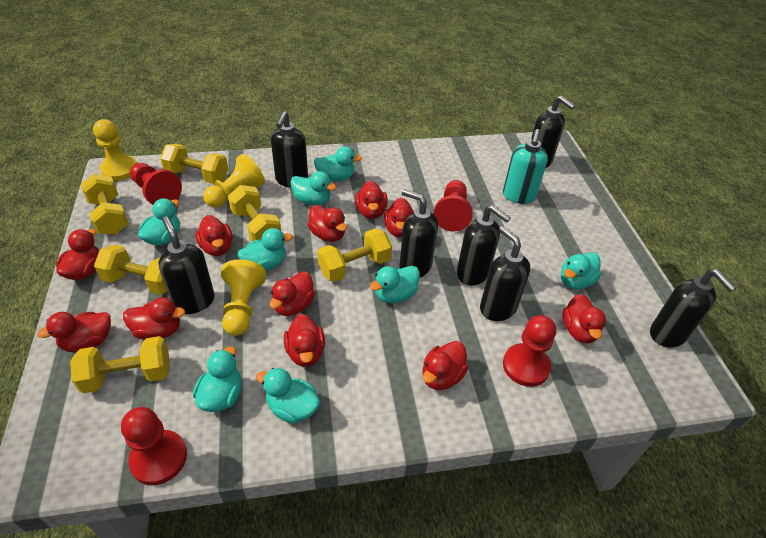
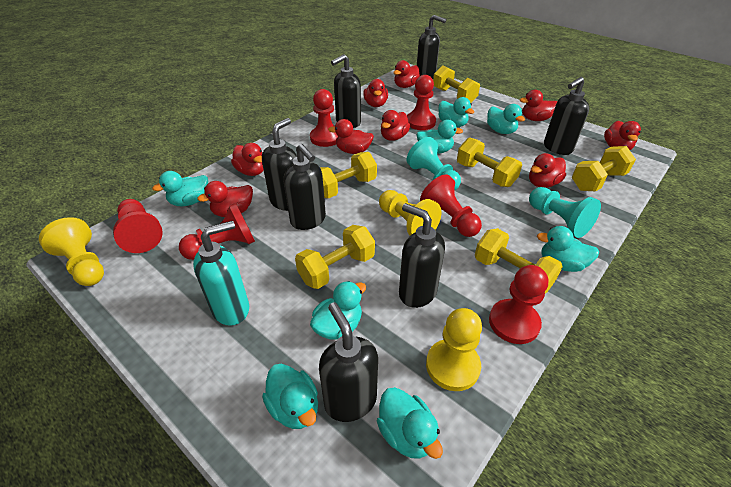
red duck: 11 -> 9
red pawn: 4 -> 6
turquoise pawn: 0 -> 2

